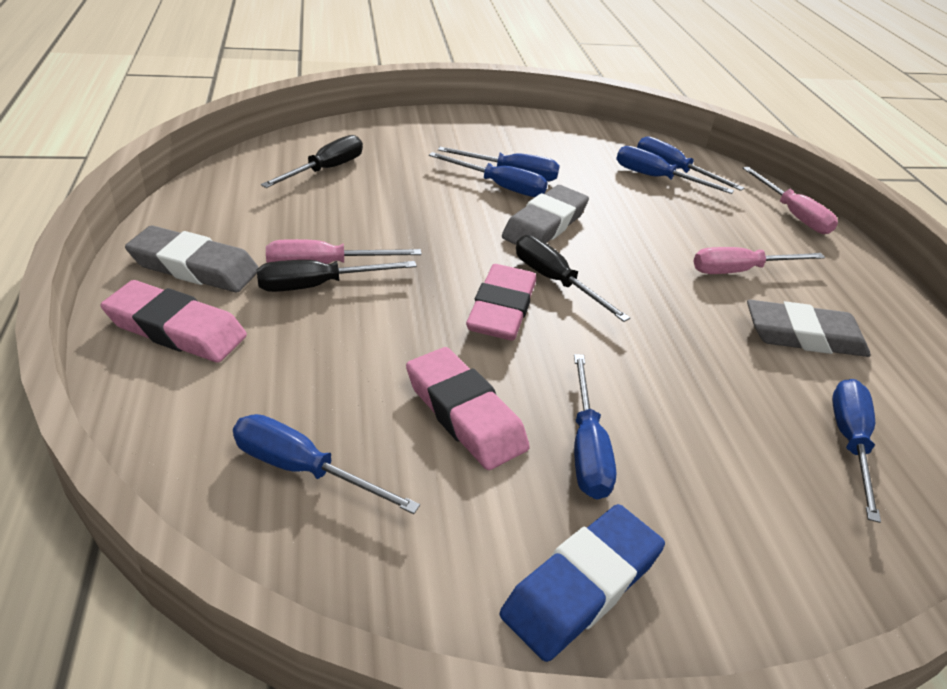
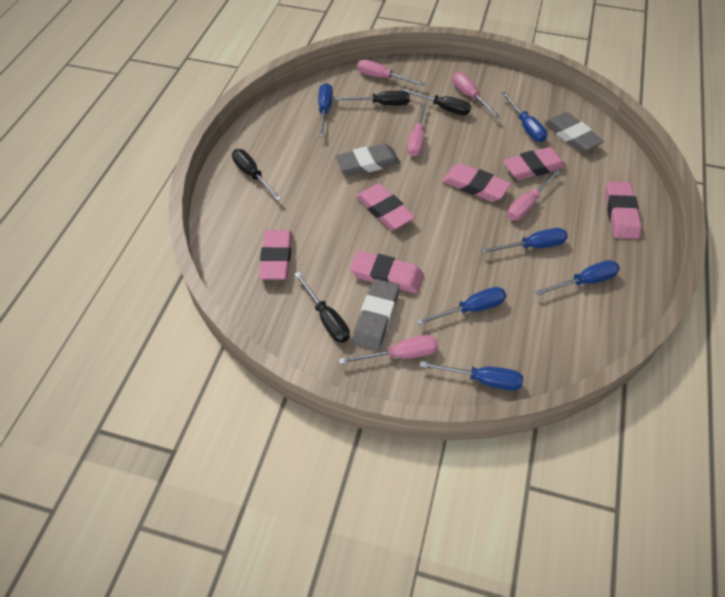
black screwdriver: 3 -> 4
blue eraser: 1 -> 0
blue screwdriver: 7 -> 6
pink eraser: 3 -> 6
pink screwdriver: 3 -> 5

